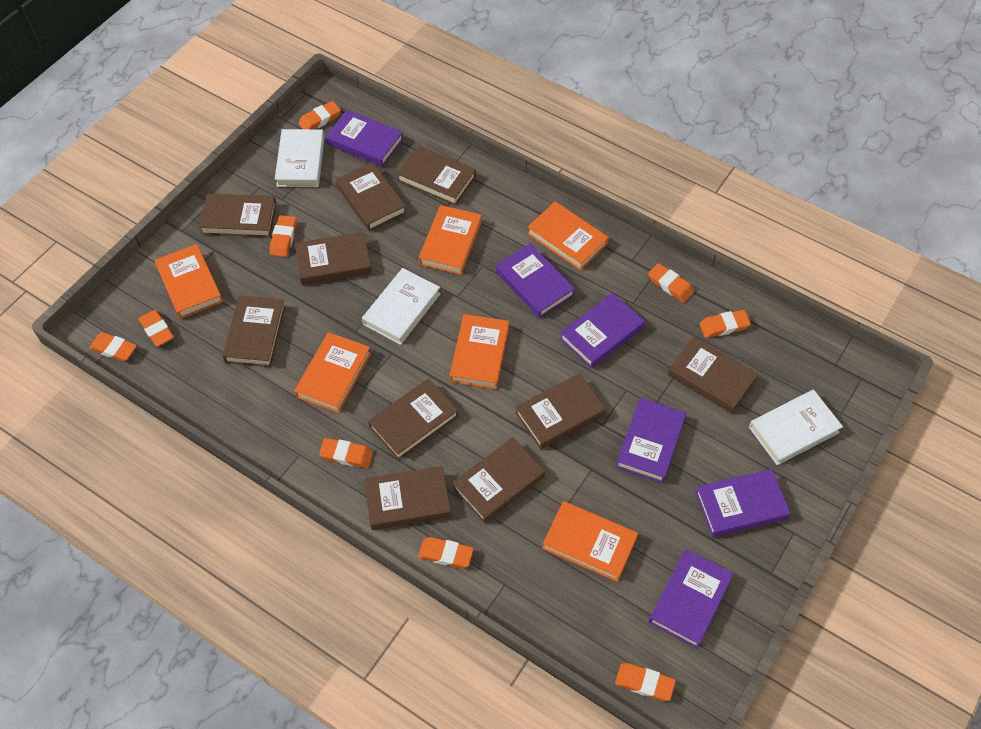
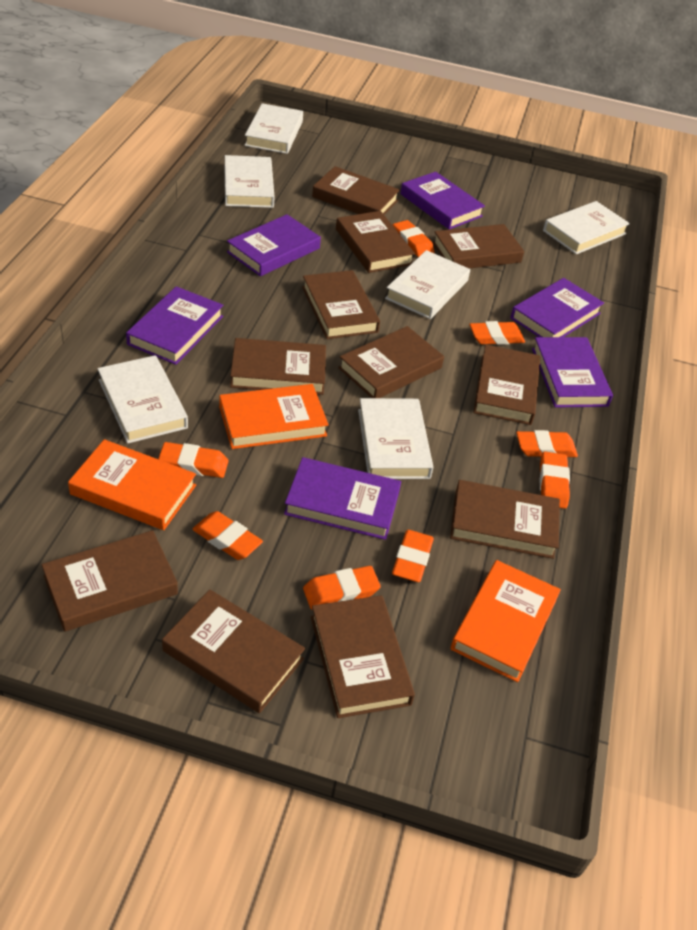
brown book: 10 -> 11
orange book: 6 -> 3
orange eraser: 9 -> 8
white book: 3 -> 6

